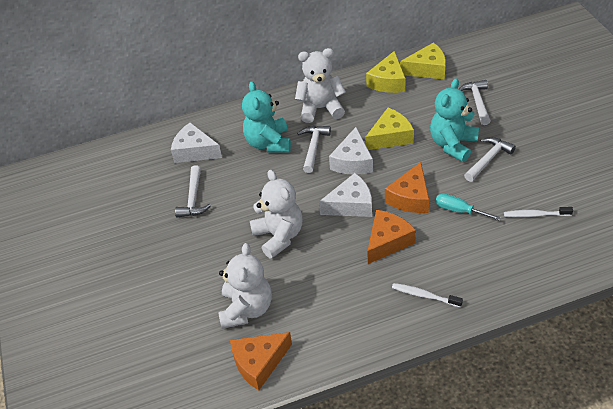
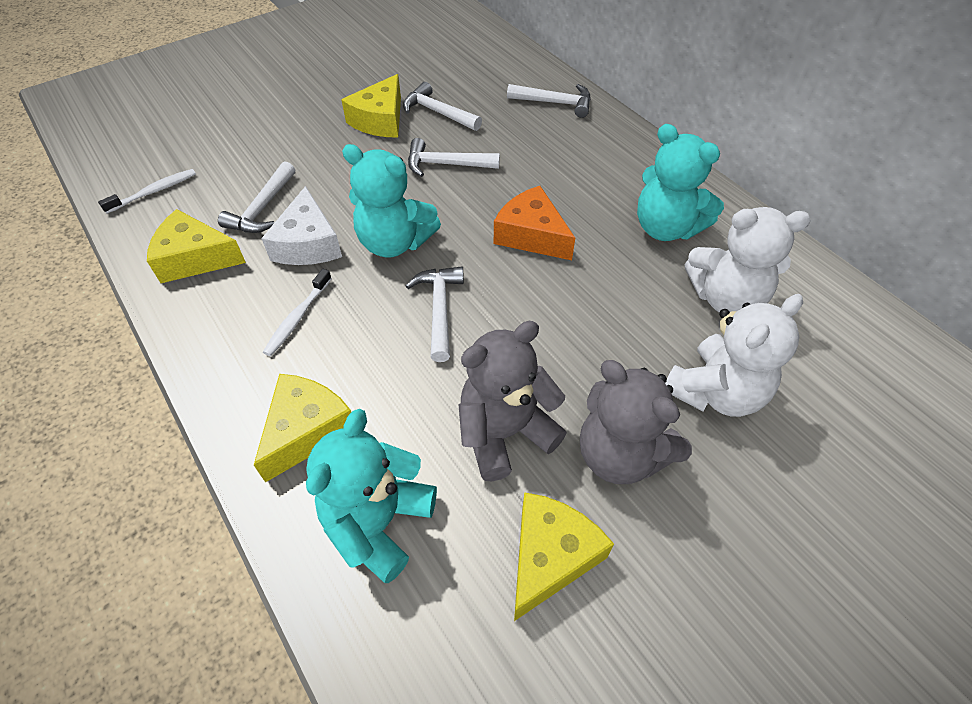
grey teddy bear: 0 -> 2
orange cheese: 3 -> 1
turquoise screwdriver: 1 -> 0
turquoise teddy bear: 2 -> 3
white cheese: 3 -> 1
white hammer: 4 -> 5
white teddy bear: 3 -> 2
yellow cheese: 3 -> 4

